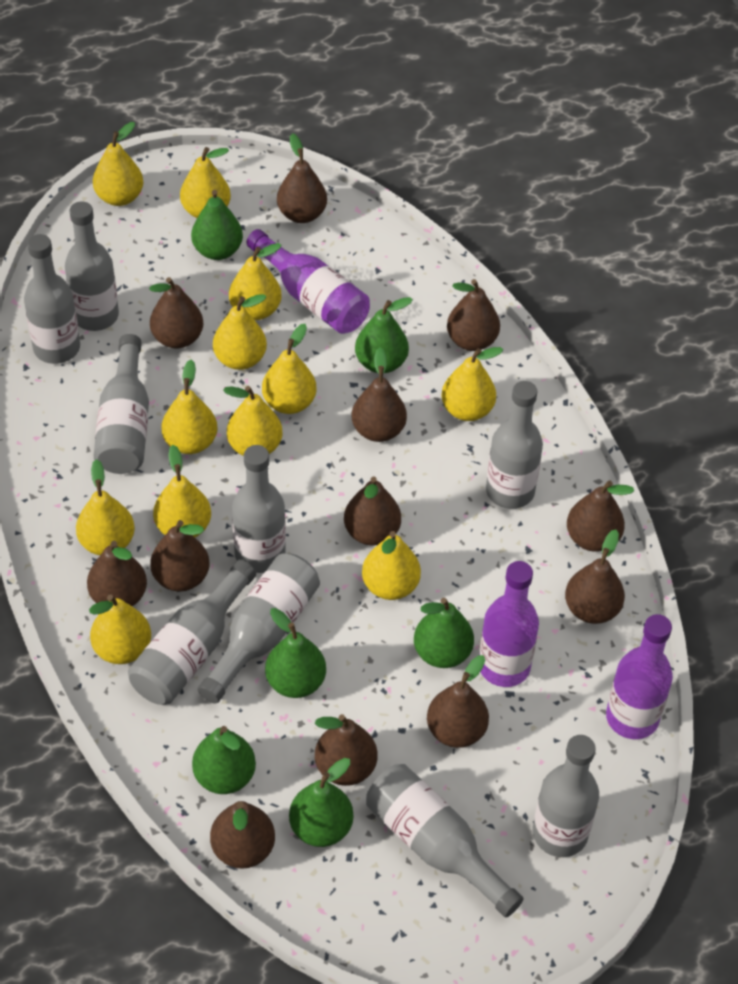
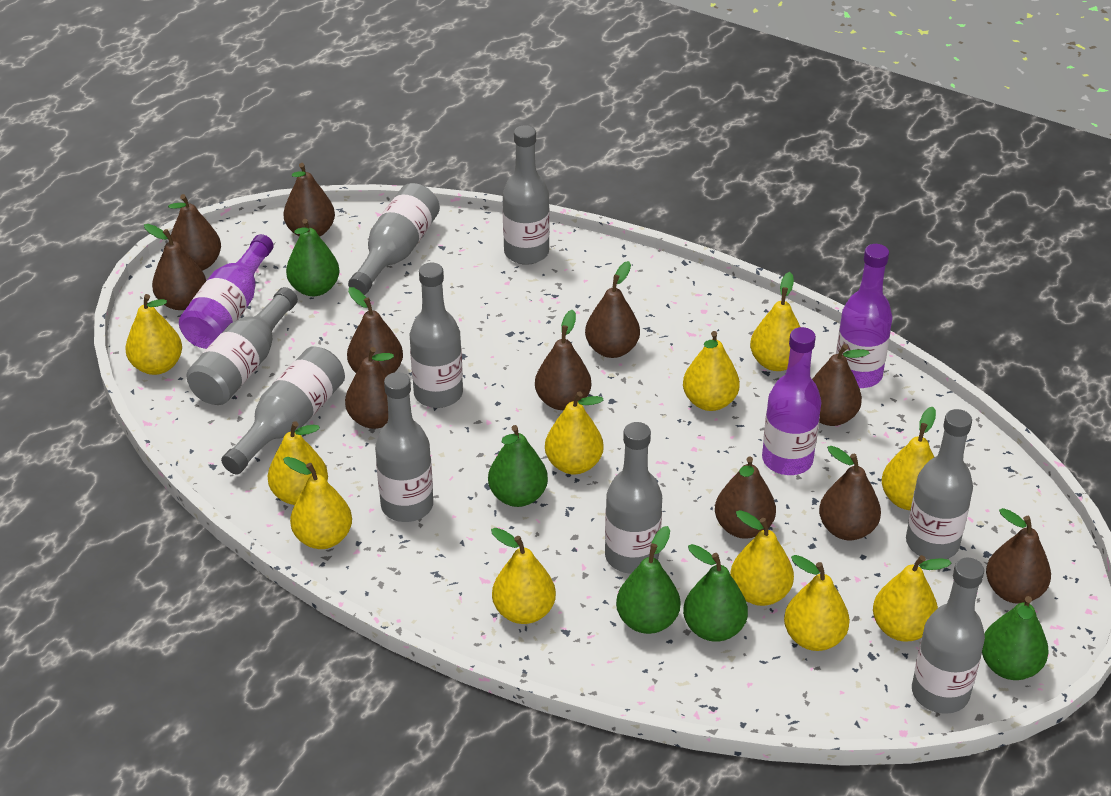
brown pear: 12 -> 11
green pear: 6 -> 5
yellow pear: 12 -> 11

